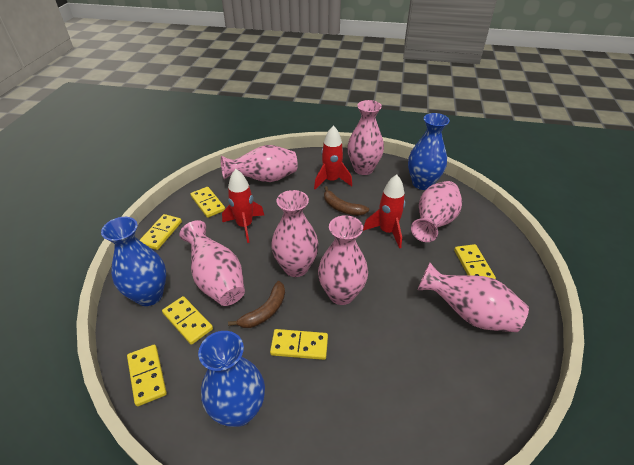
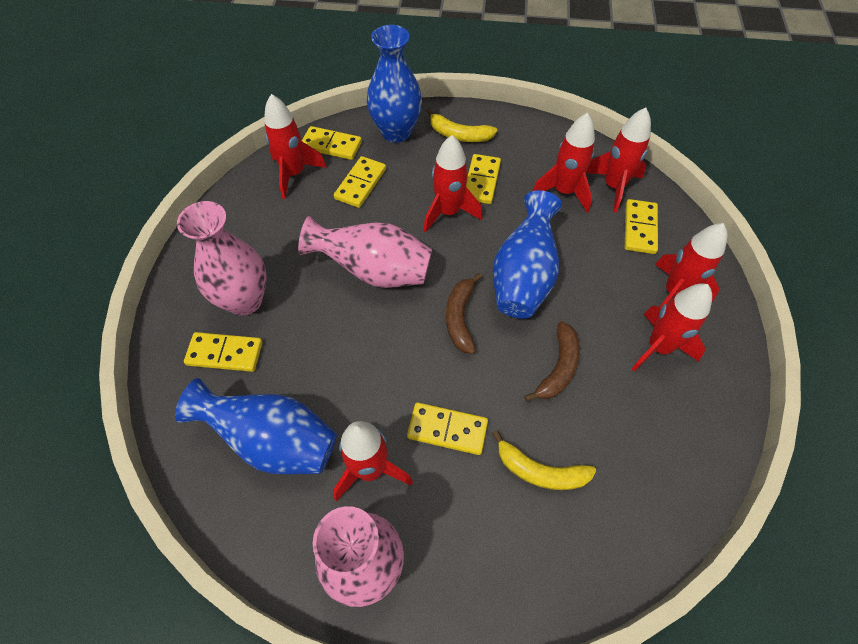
pink vase: 7 -> 3
red rocket: 3 -> 7
yellow banana: 0 -> 2

